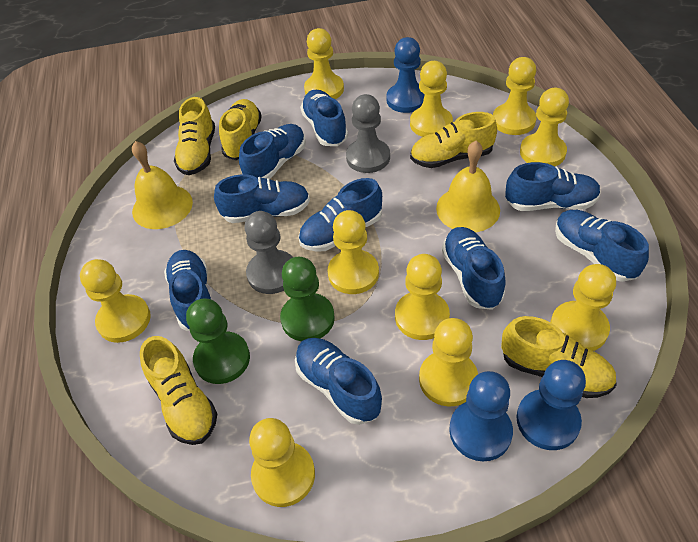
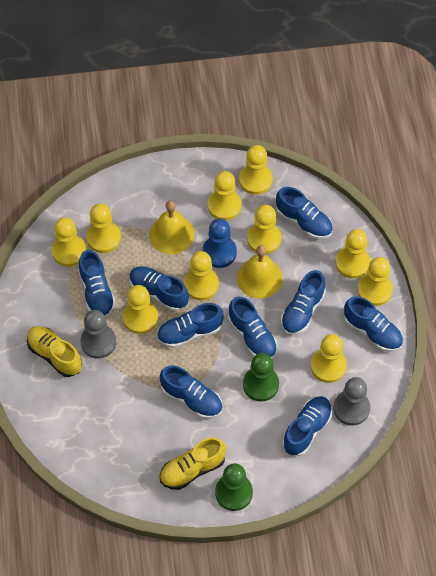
blue pawn: 3 -> 1
yellow shoe: 5 -> 2

